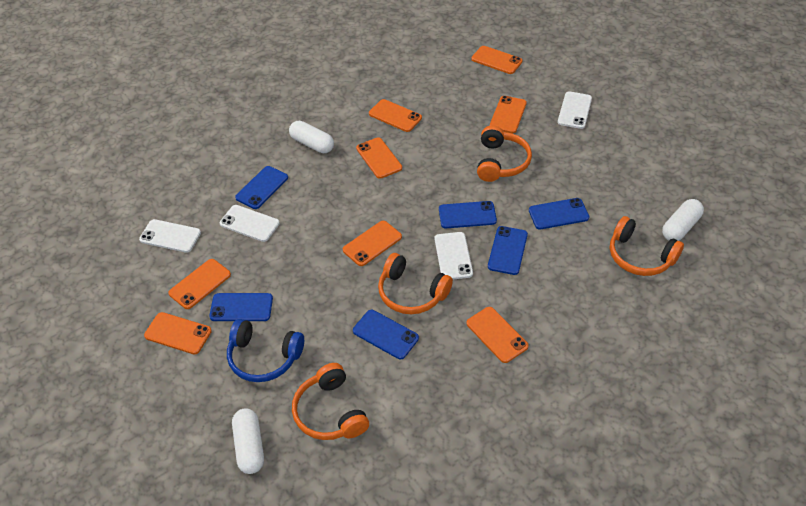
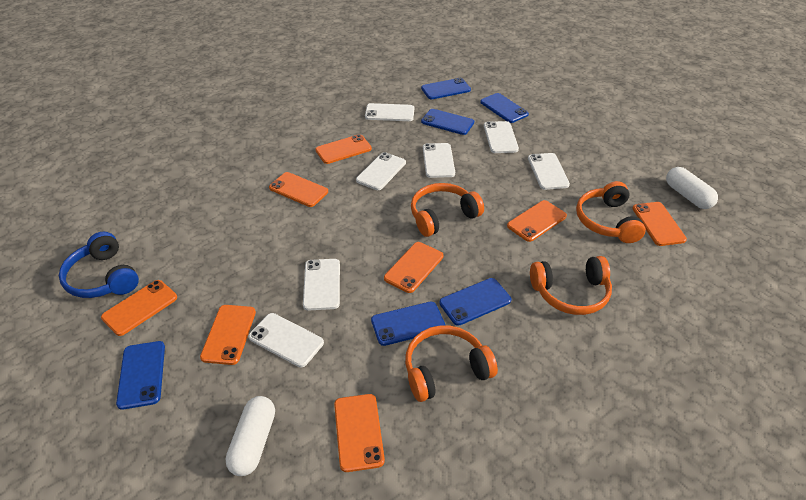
white capsule: 3 -> 2
white phone: 4 -> 7

